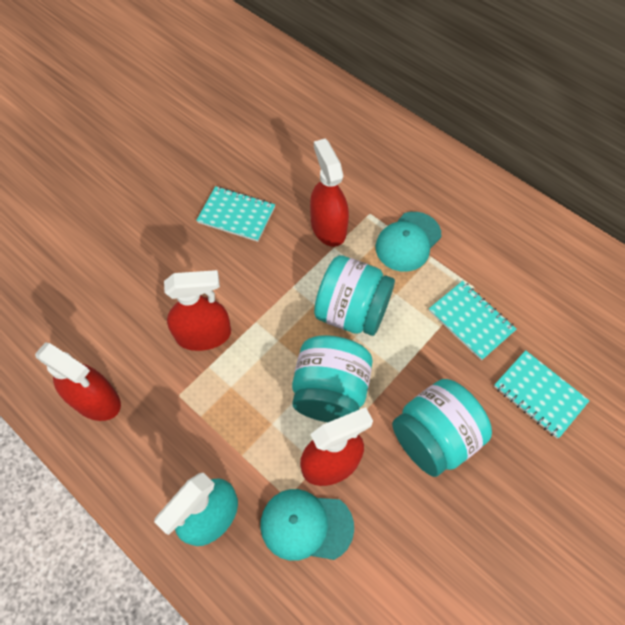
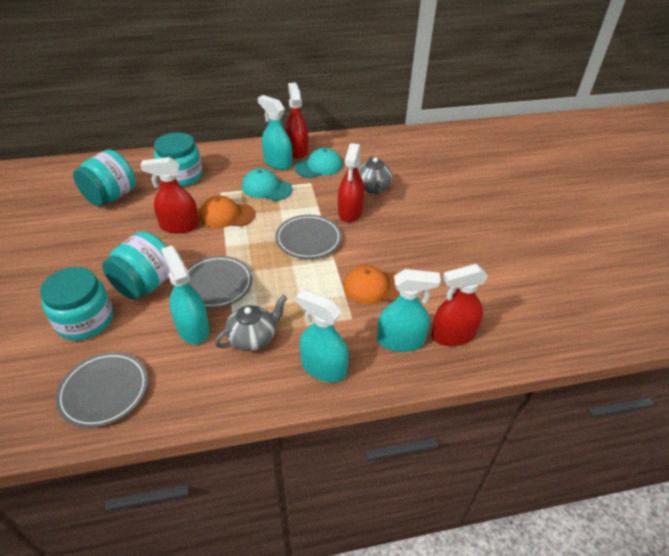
grey plate: 0 -> 3
grey teapot: 0 -> 2
orange cap: 0 -> 2
turquoise jar: 3 -> 4
turquoise notebook: 3 -> 0
turquoise spray bottle: 1 -> 4

